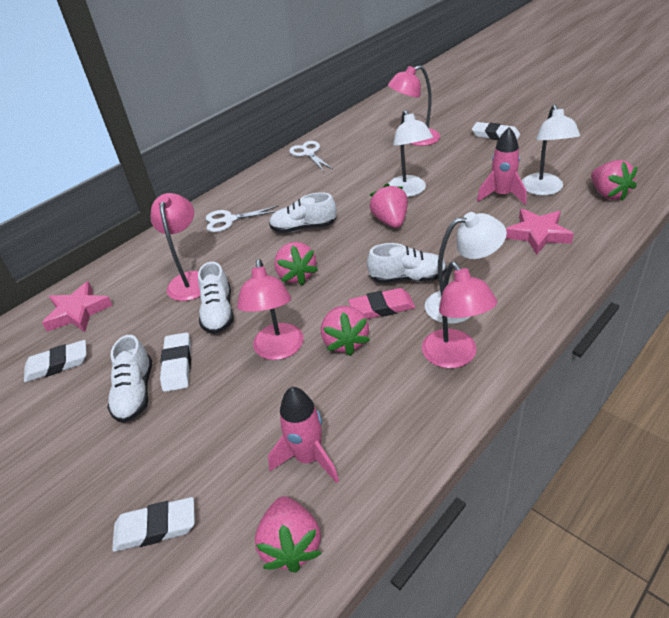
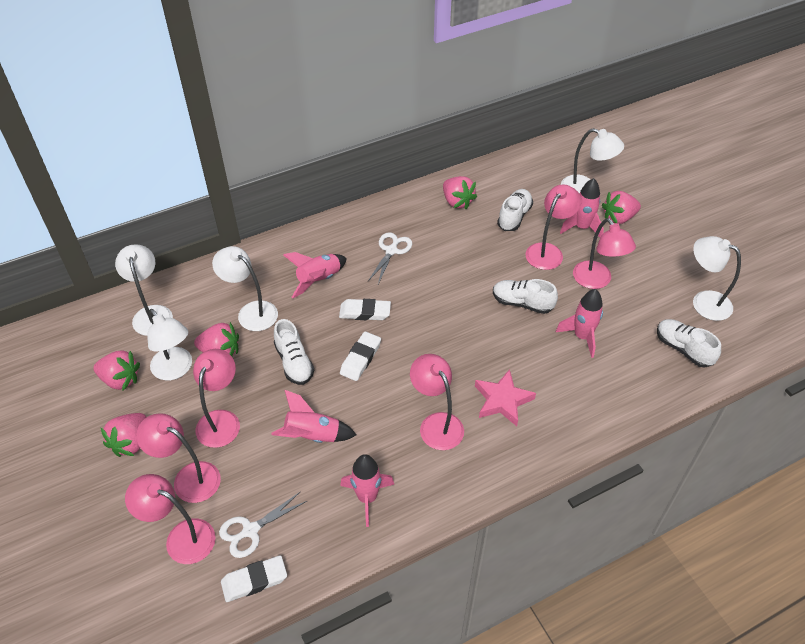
pink eraser: 1 -> 0
pink lamp: 4 -> 6
pink rocket: 2 -> 5
pink star: 2 -> 1
white eraser: 4 -> 3
white lamp: 3 -> 5

